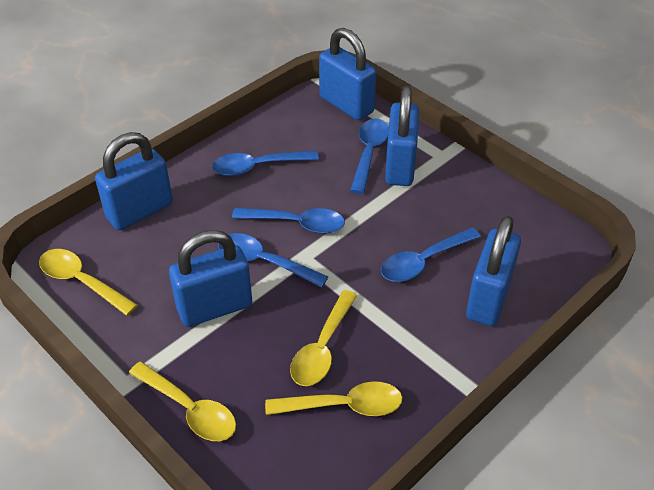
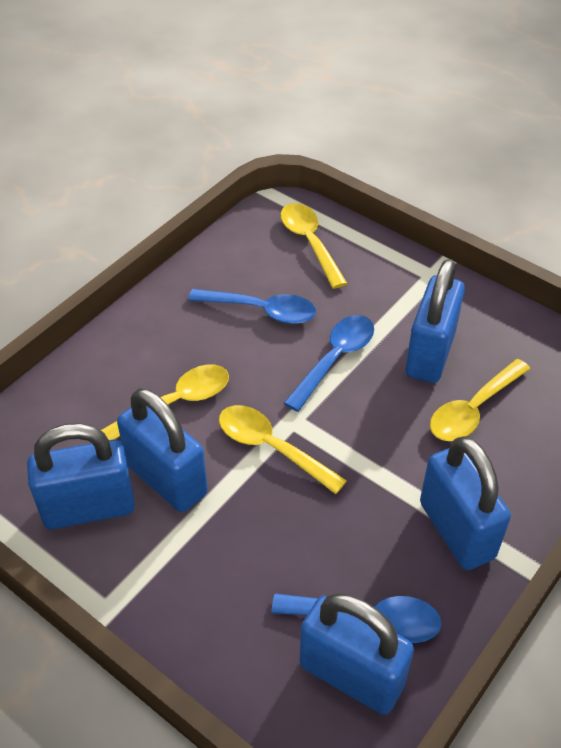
blue spoon: 5 -> 3

